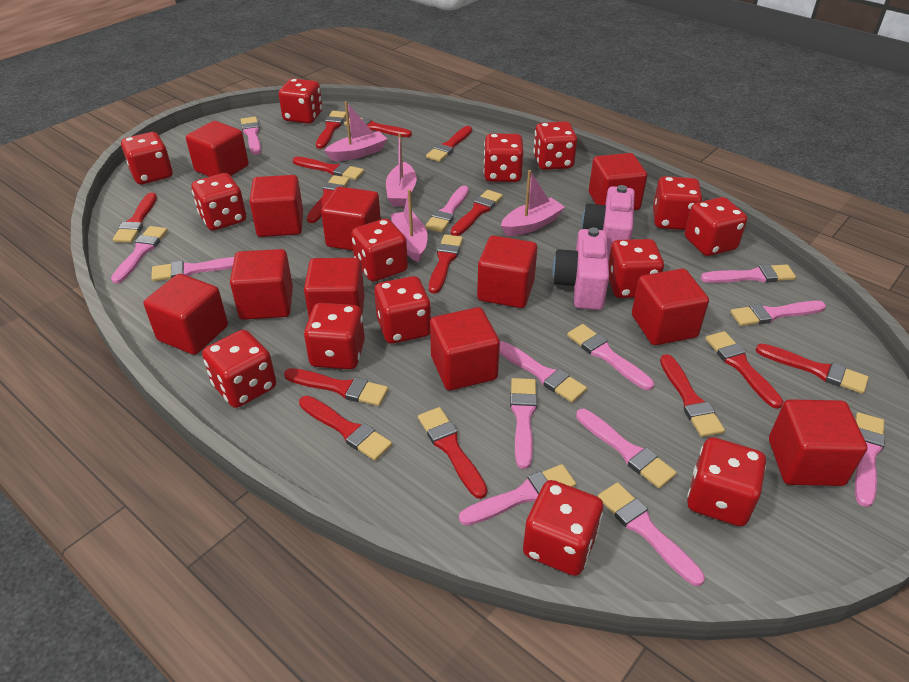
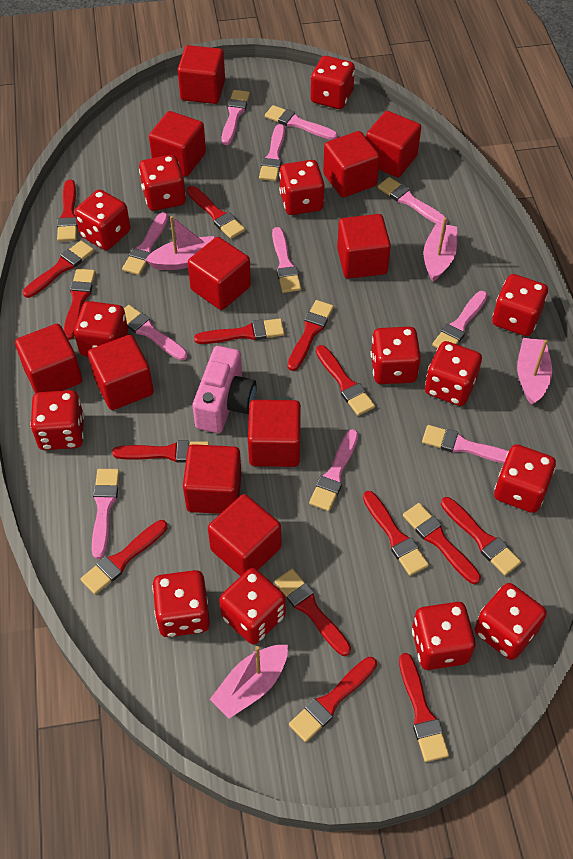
pink brush: 13 -> 11
pink camera: 2 -> 1
red brush: 14 -> 15

